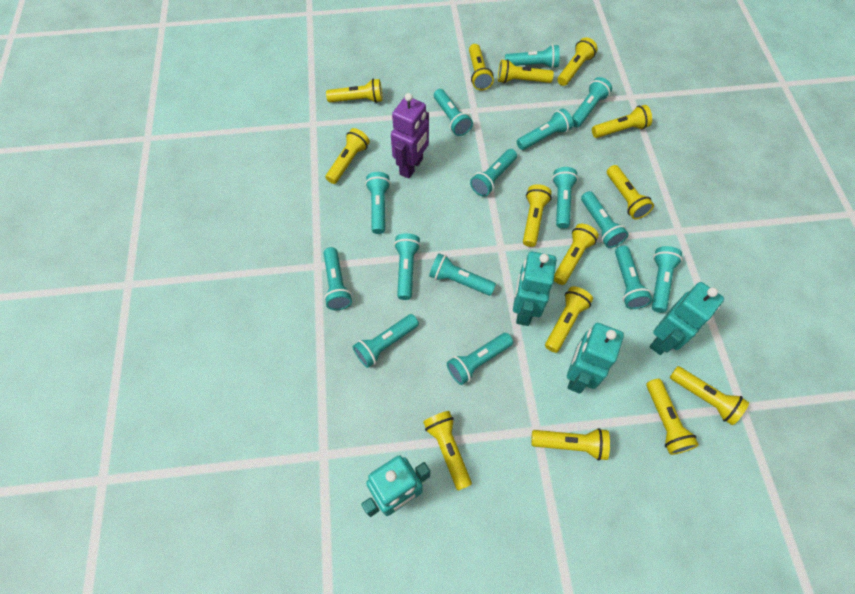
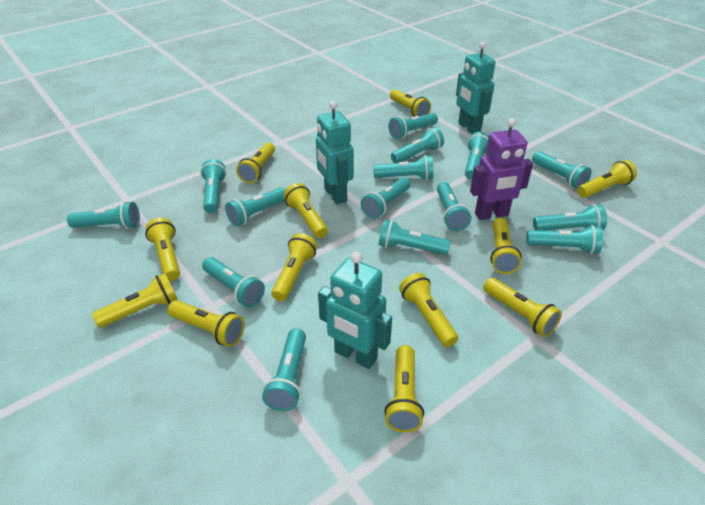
turquoise robot: 4 -> 3
yellow flashlight: 14 -> 12

